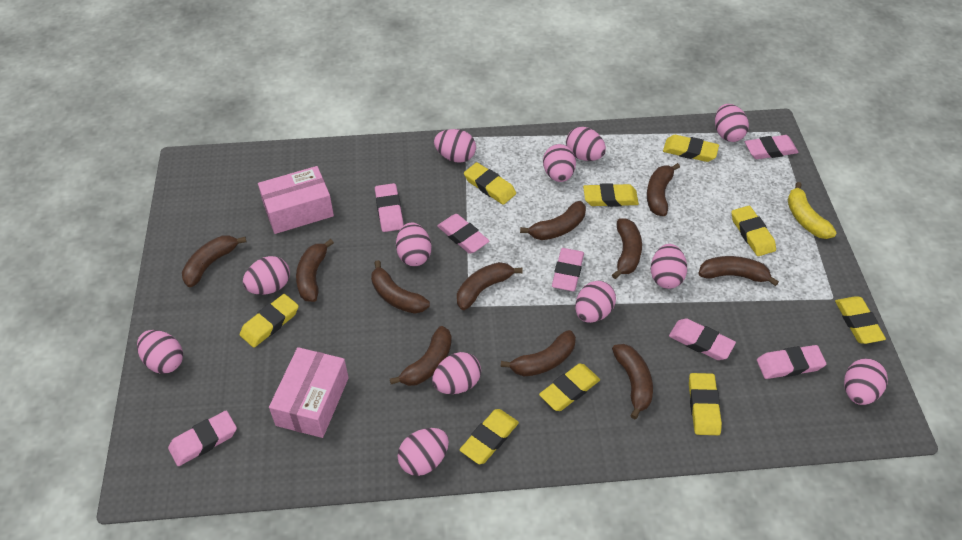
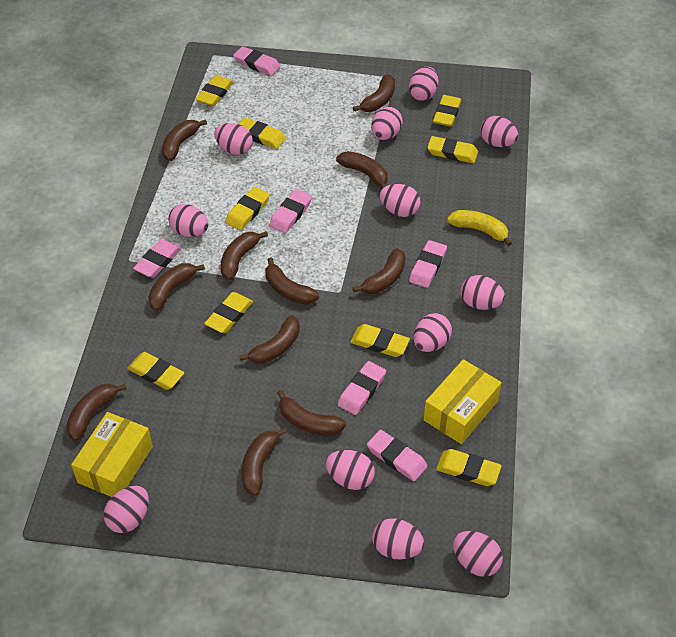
pink box: 2 -> 0
pink eraser: 7 -> 6
yellow box: 0 -> 2

